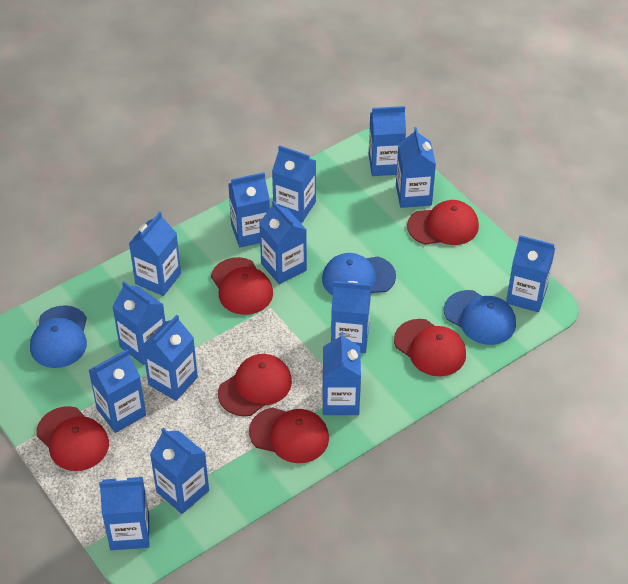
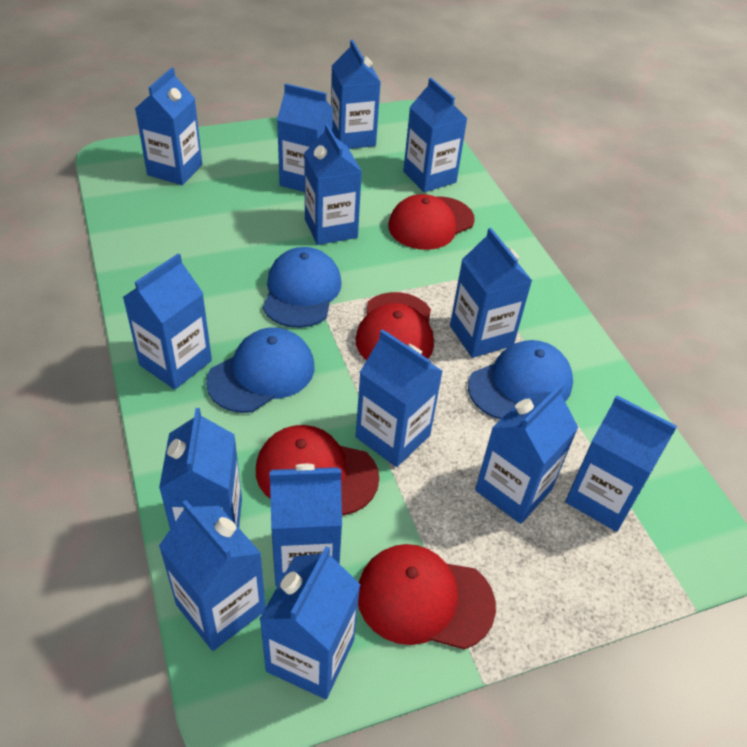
red cap: 6 -> 4

